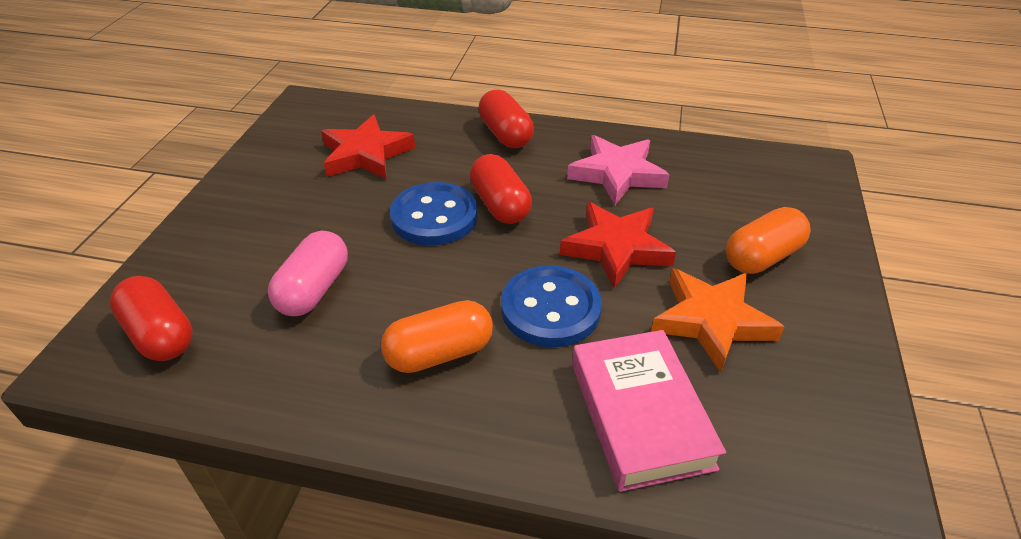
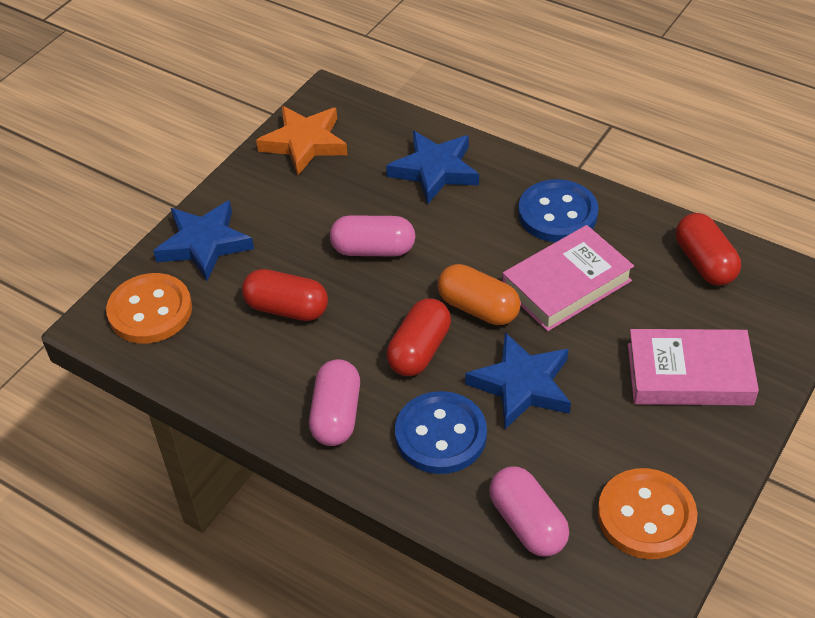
blue star: 0 -> 3
orange button: 0 -> 2
orange capsule: 2 -> 1
pink book: 1 -> 2
pink capsule: 1 -> 3
pink star: 1 -> 0
red star: 2 -> 0

